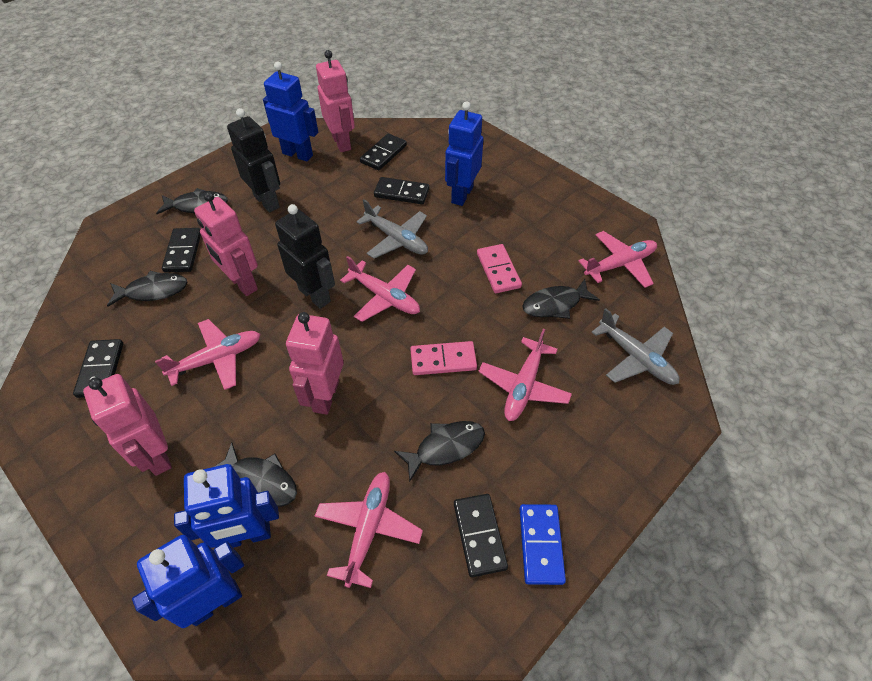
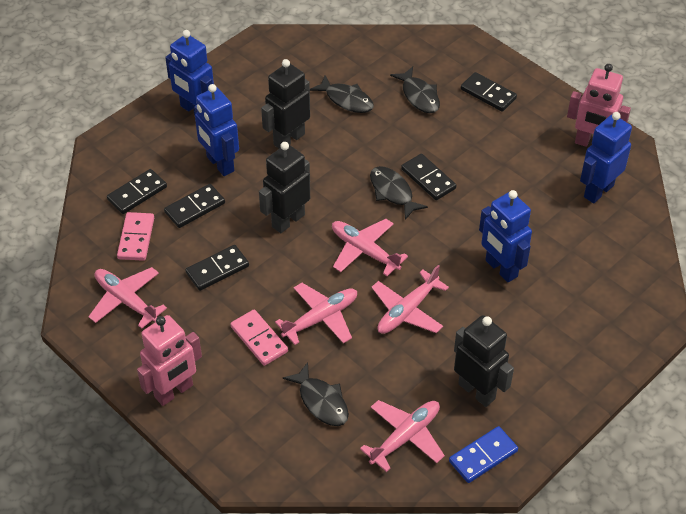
black fish: 5 -> 4
black robot: 2 -> 3
grey plane: 2 -> 0
pink robot: 4 -> 2

